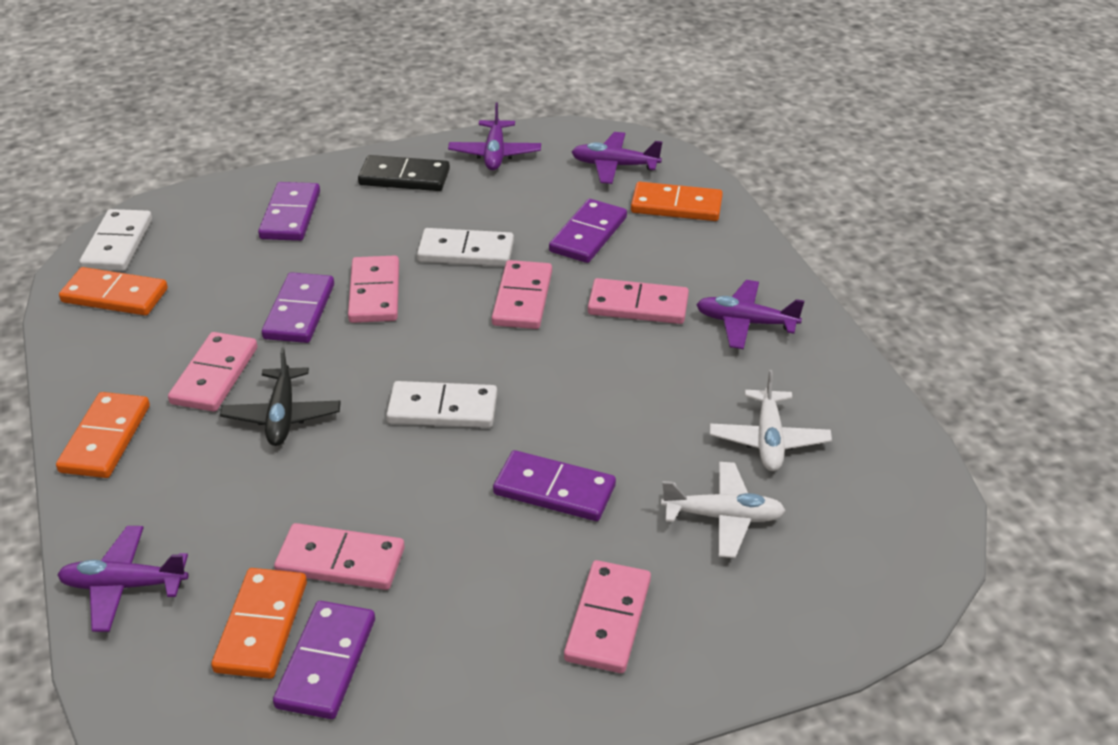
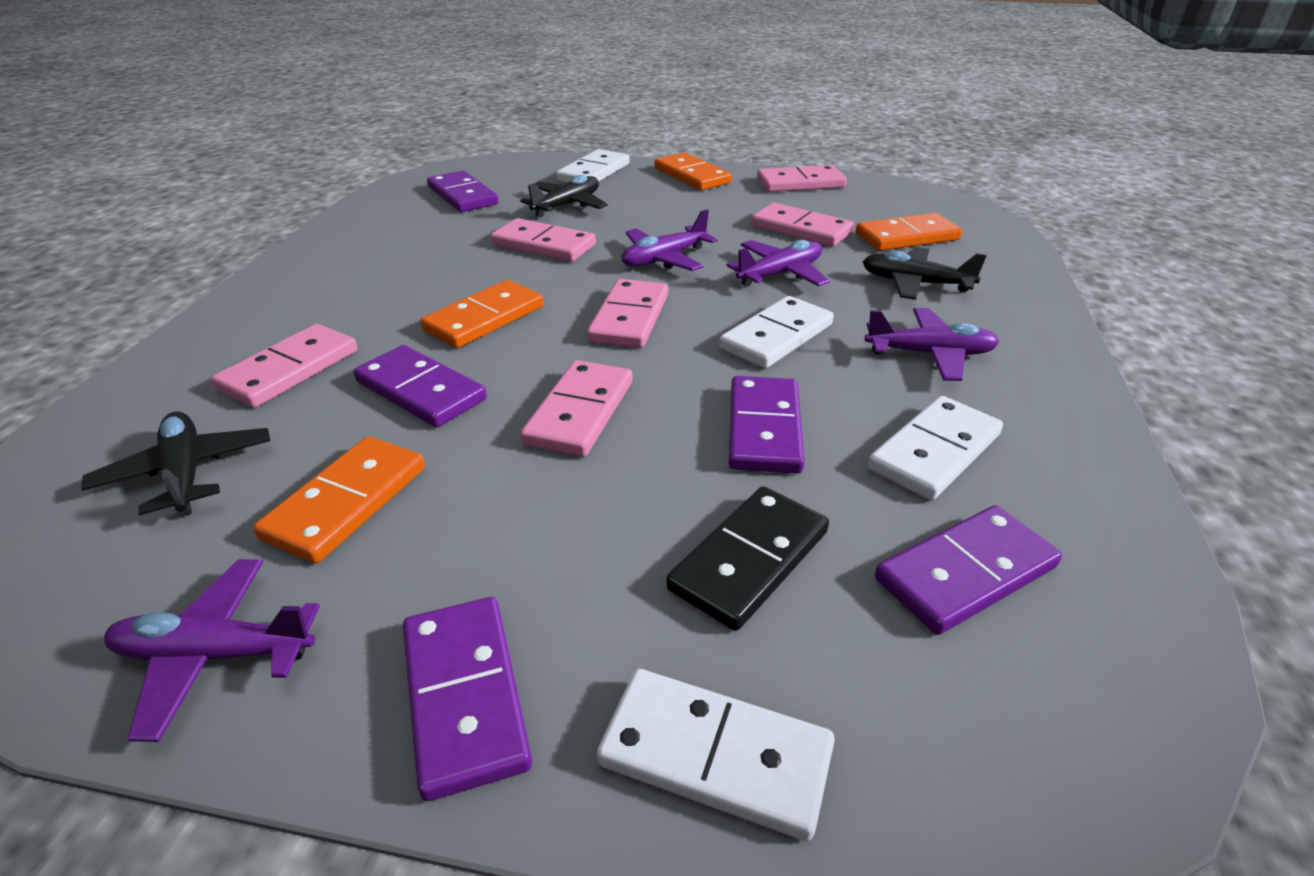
black plane: 1 -> 3
white domino: 3 -> 4
white plane: 2 -> 0

